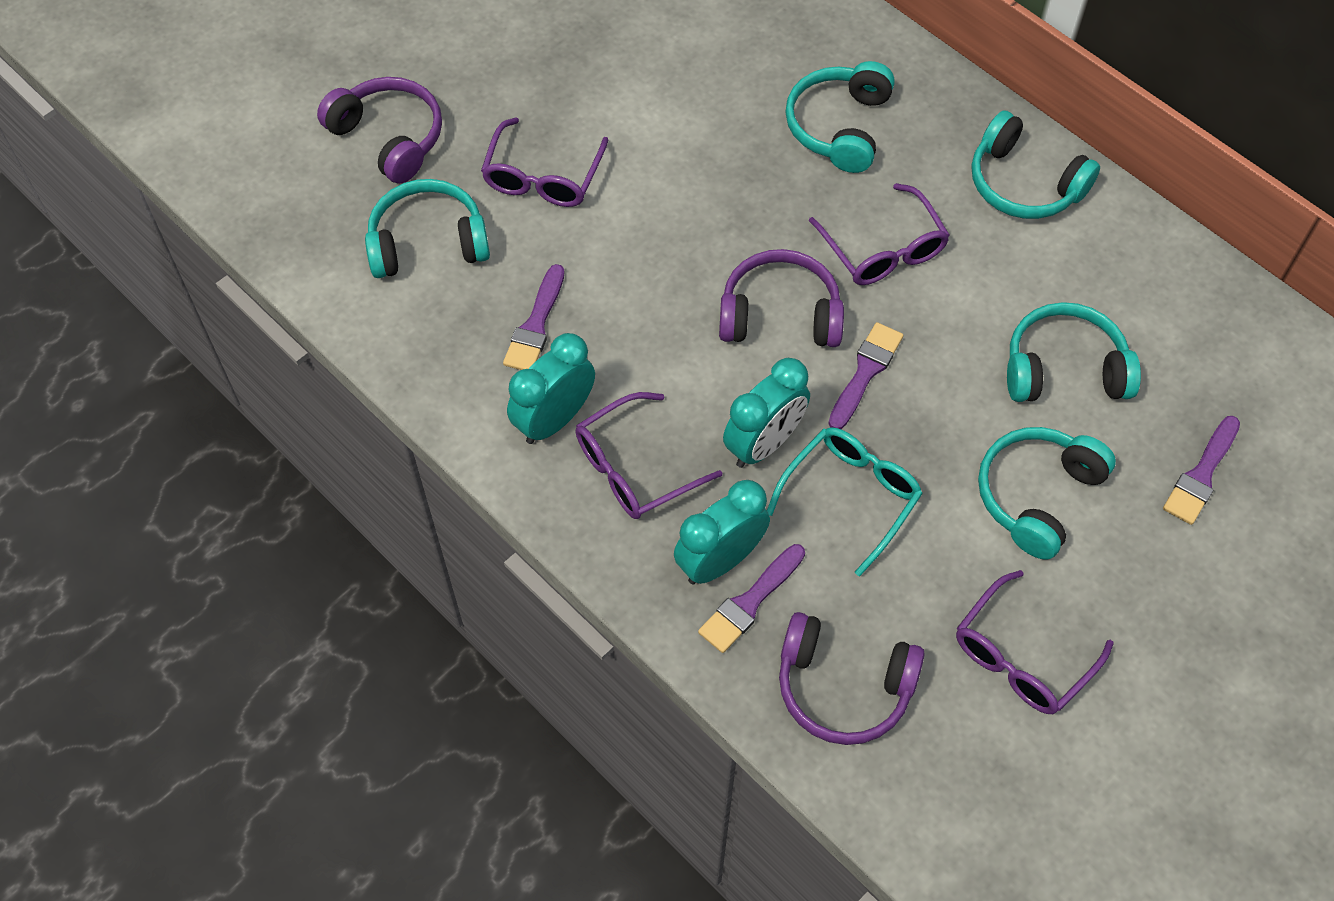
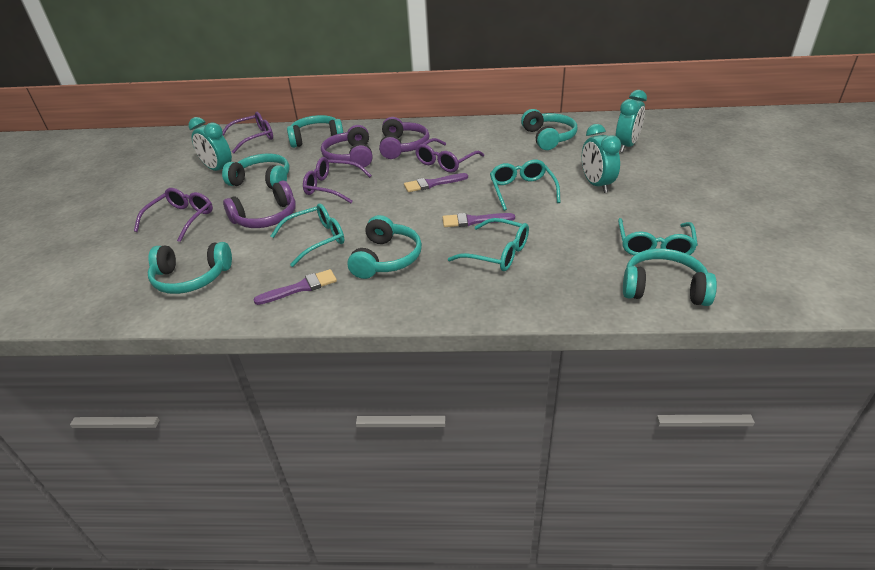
purple brush: 4 -> 3
turquoise glasses: 1 -> 4
turquoise headphones: 5 -> 6

